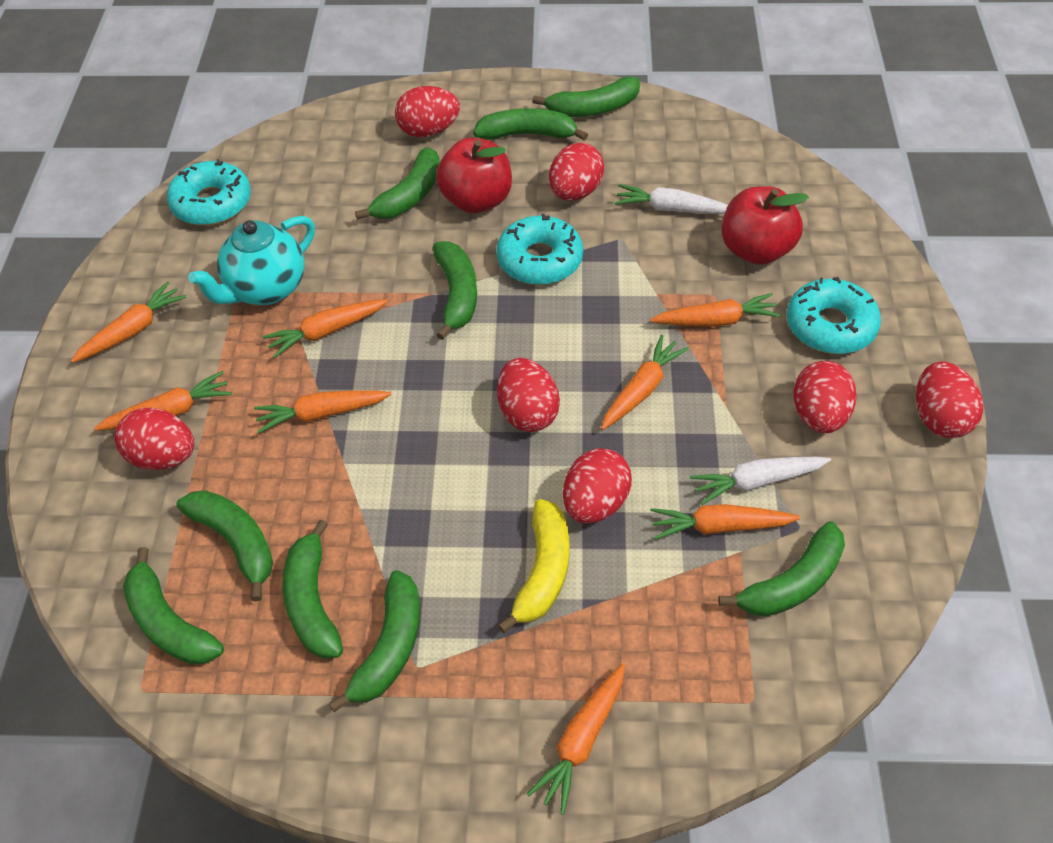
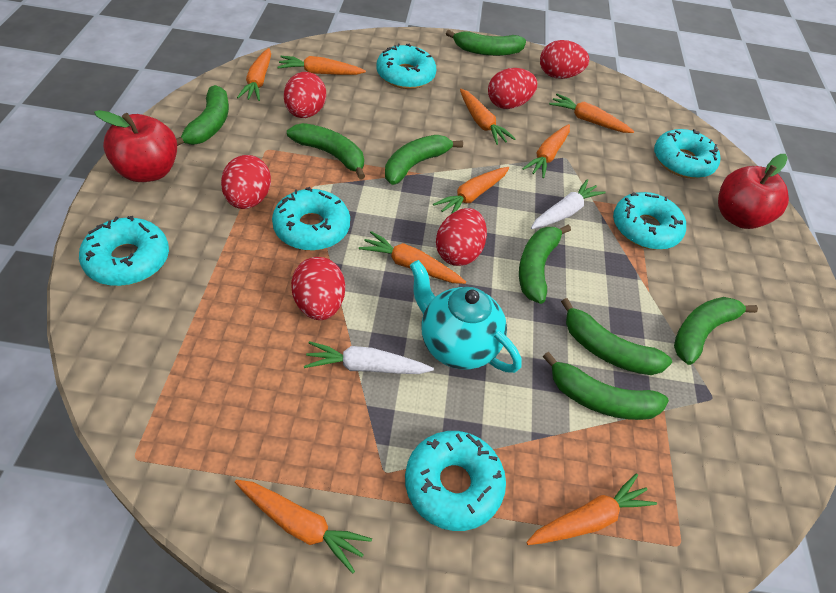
green banana: 9 -> 8
orange carrot: 8 -> 9
red egg: 7 -> 6
turquoise donut: 3 -> 6
yellow banana: 1 -> 0

